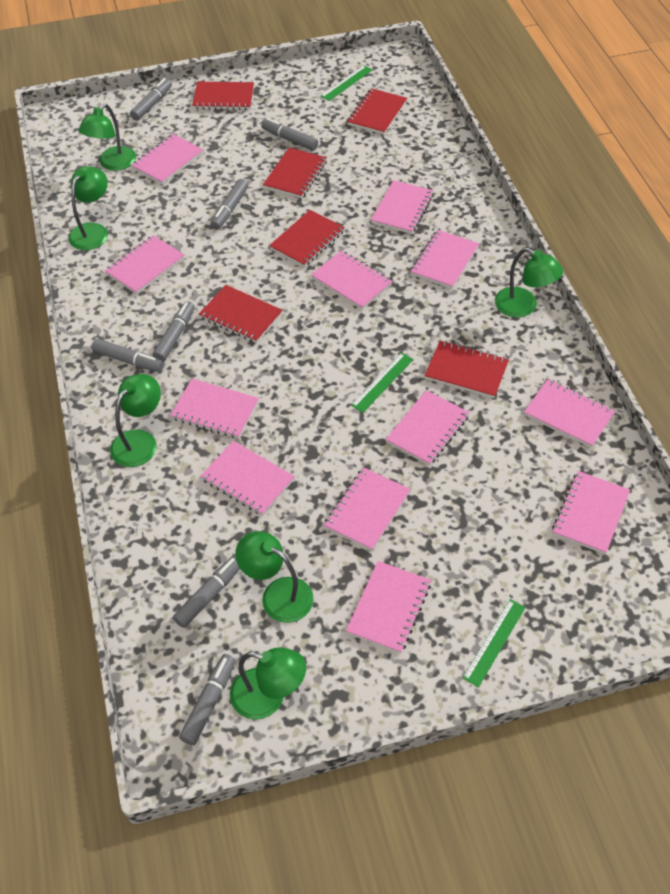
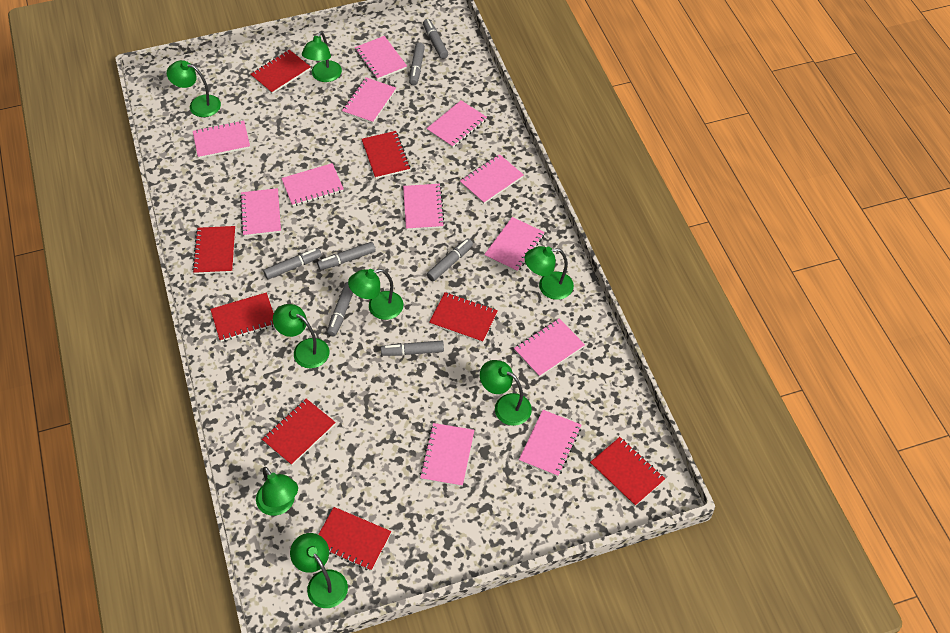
green lamp: 6 -> 8
green ruler: 3 -> 0
red notebook: 6 -> 8

